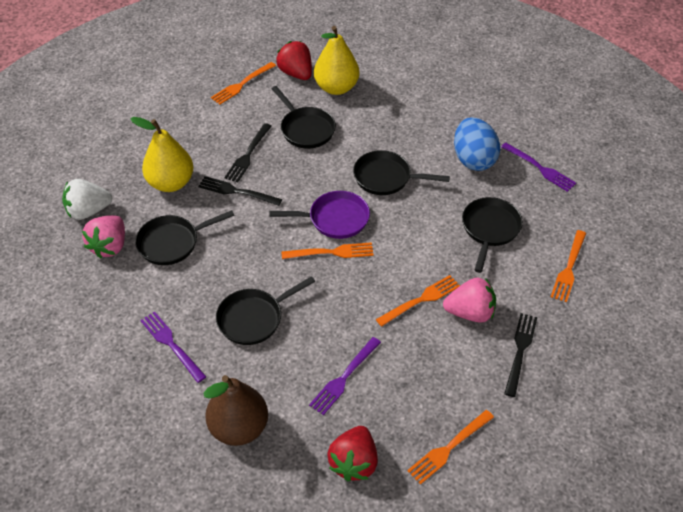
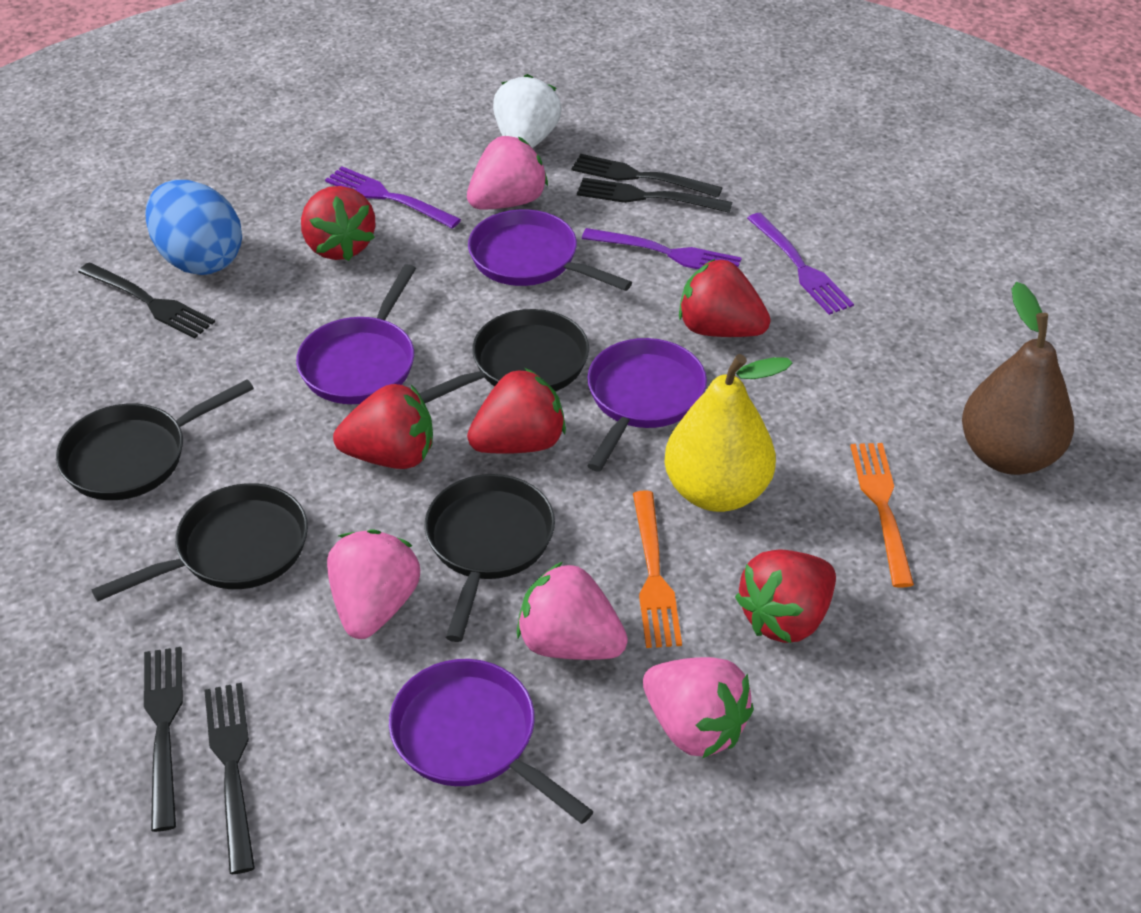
black fork: 3 -> 5
black pan: 5 -> 4
orange fork: 5 -> 2
pink strawberry: 2 -> 4
purple pan: 1 -> 4
red strawberry: 2 -> 5
yellow pear: 2 -> 1

